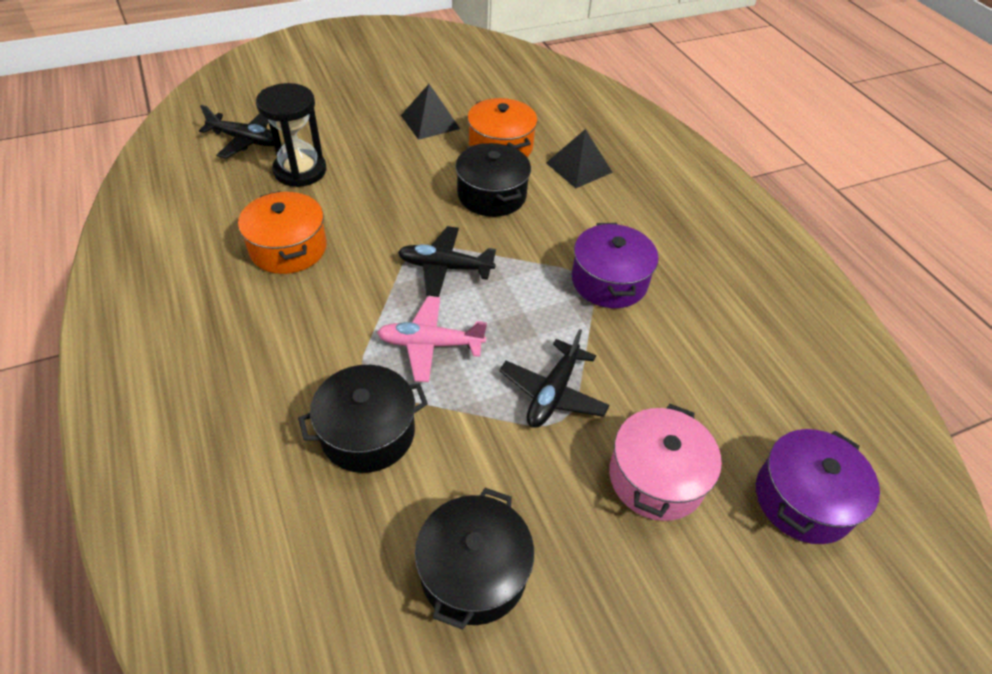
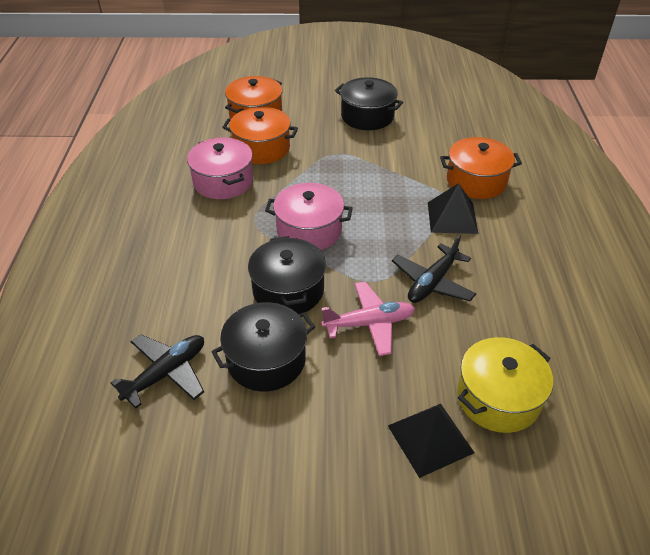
black hourglass: 1 -> 0
black plane: 3 -> 2
orange pot: 2 -> 3
pink pot: 1 -> 2
purple pot: 2 -> 0
yellow pot: 0 -> 1

